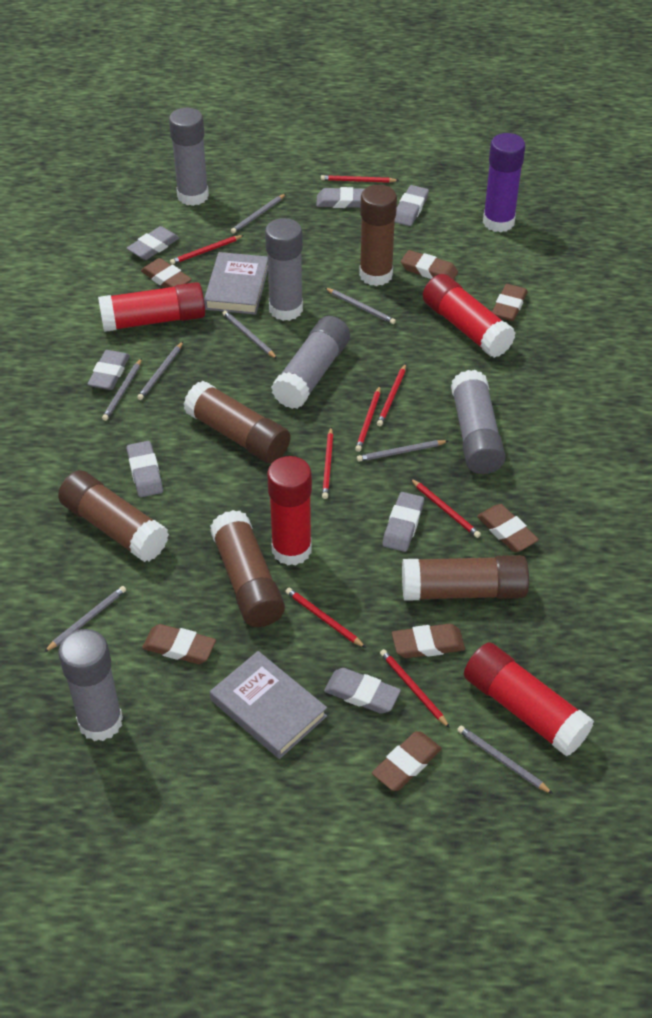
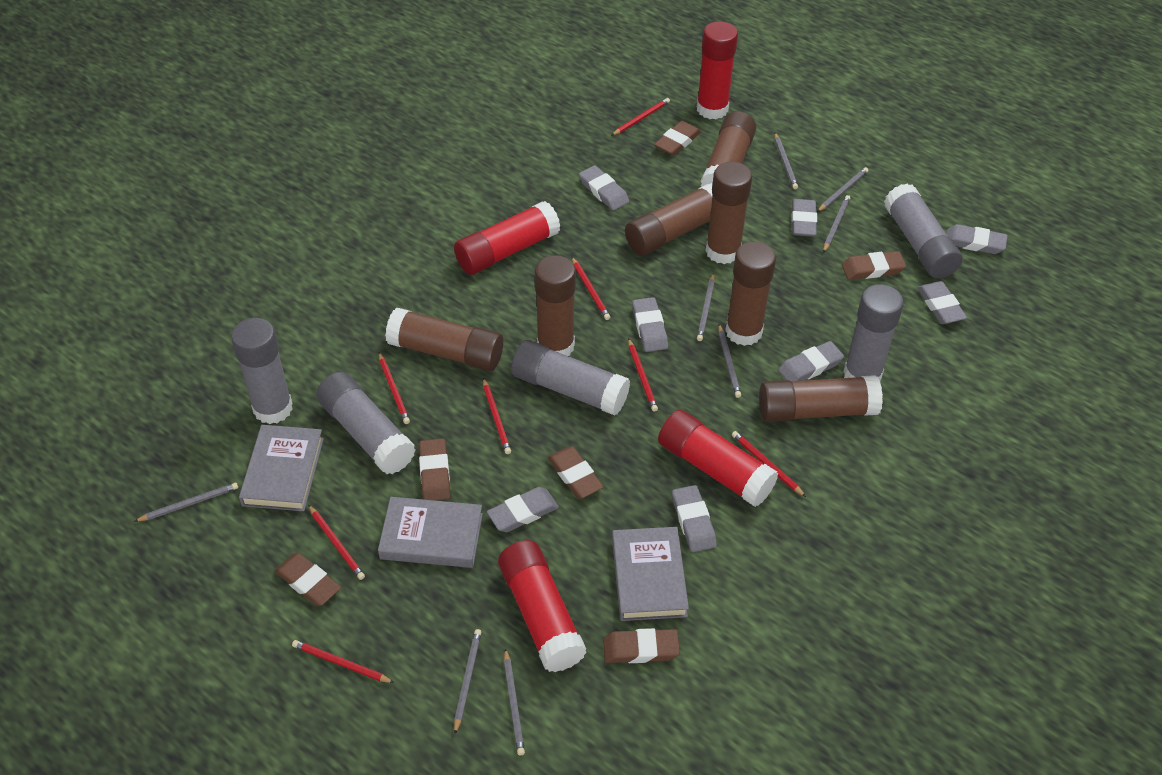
brown eraser: 7 -> 6
brown glue stick: 5 -> 7
grey book: 2 -> 3
grey eraser: 7 -> 8
purple glue stick: 1 -> 0

